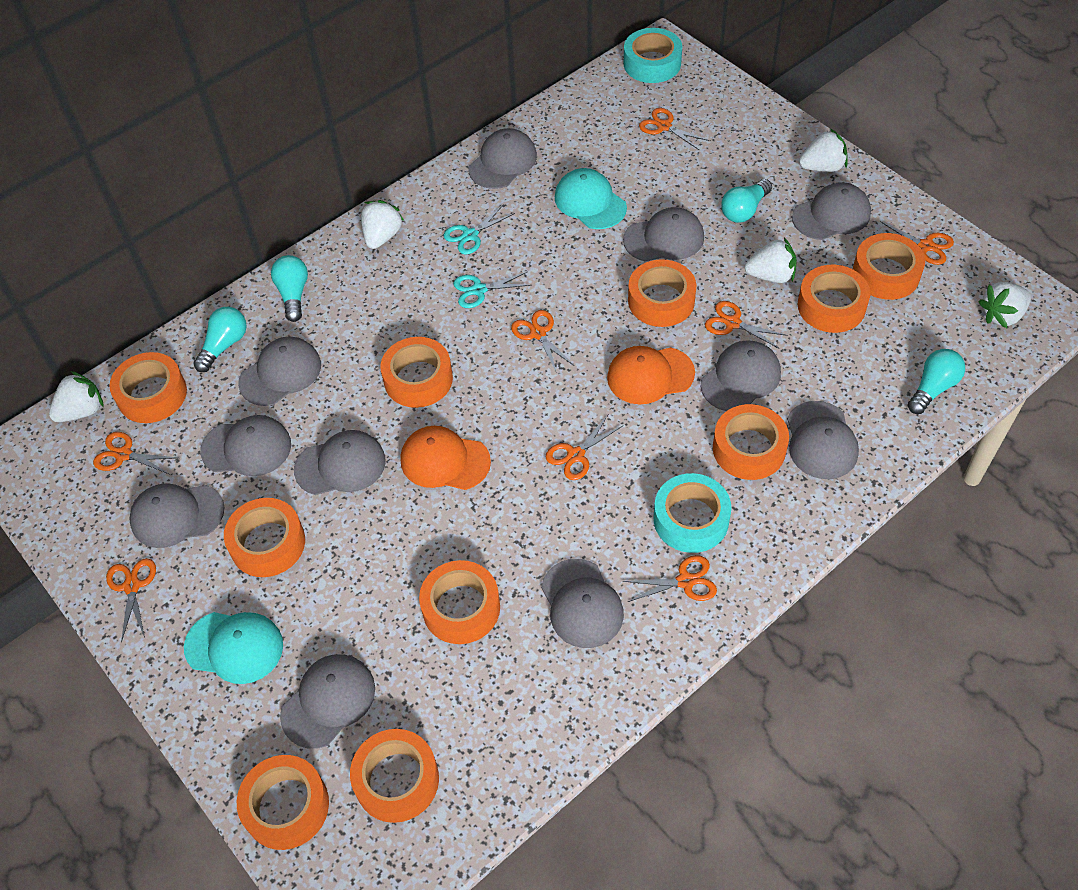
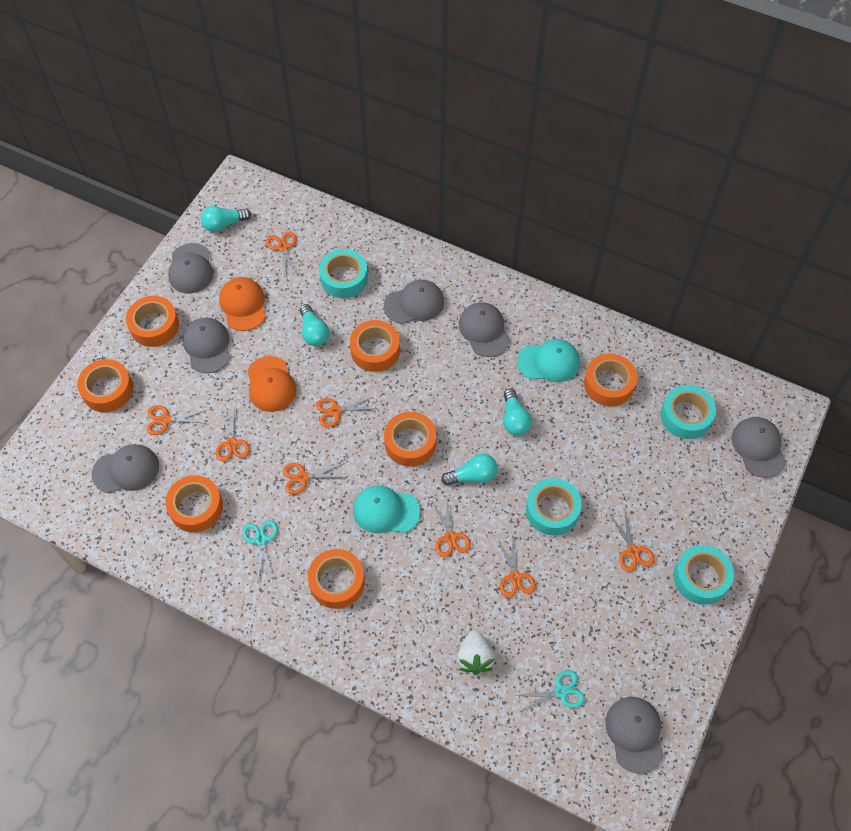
grey cap: 11 -> 7
orange tape: 10 -> 7
turquoise tape: 2 -> 4
white strawberry: 5 -> 1

